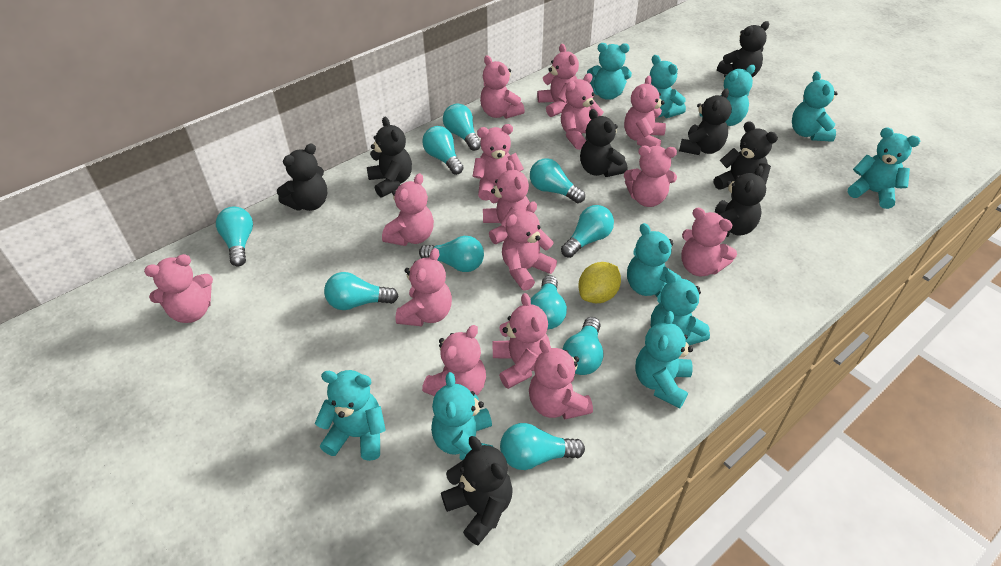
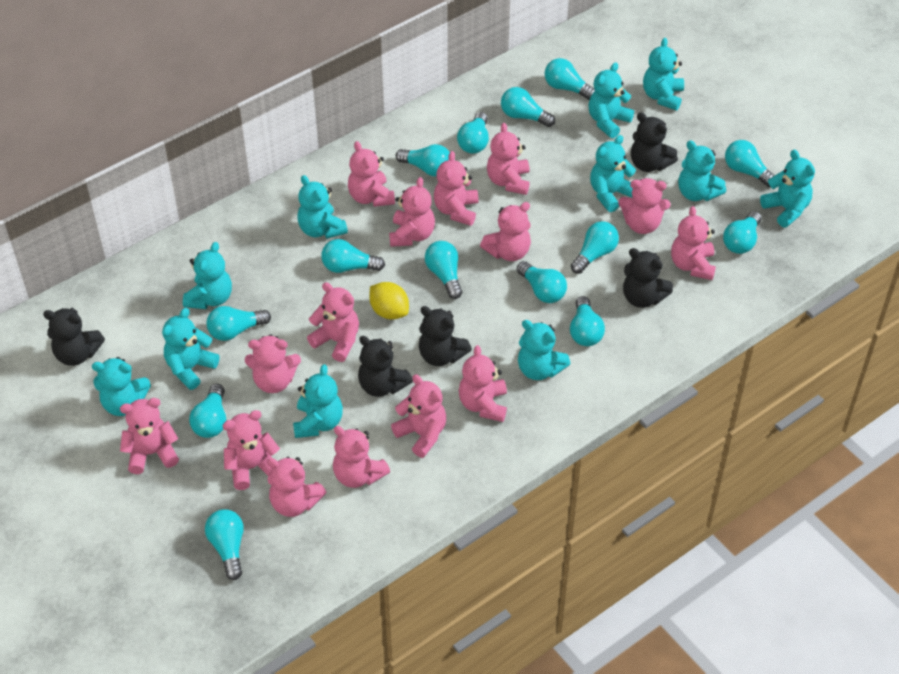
black teddy bear: 8 -> 5
turquoise light bulb: 10 -> 14
turquoise teddy bear: 10 -> 11

